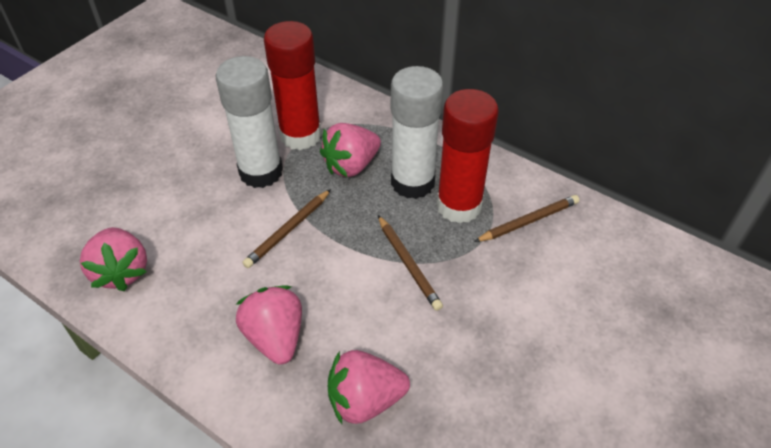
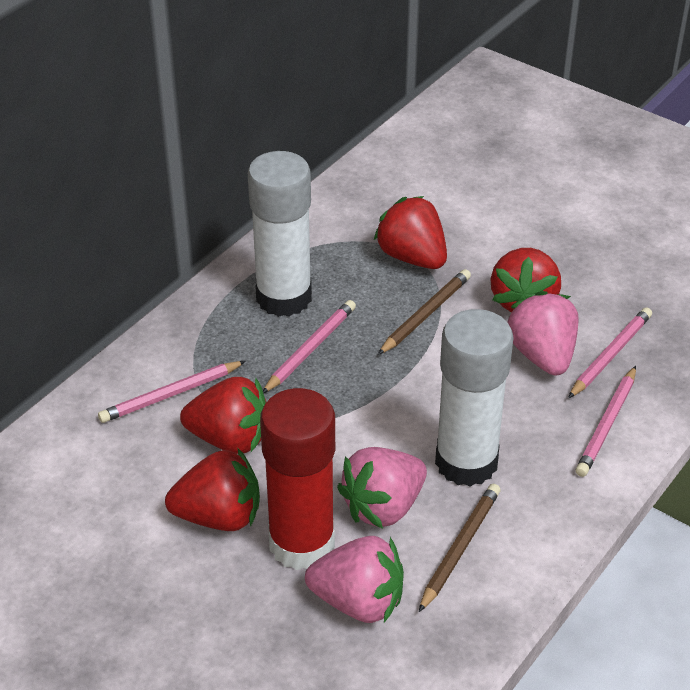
brown pencil: 3 -> 2
pink pencil: 0 -> 4
pink strawberry: 4 -> 3
red glue stick: 2 -> 1
red strawberry: 0 -> 4

